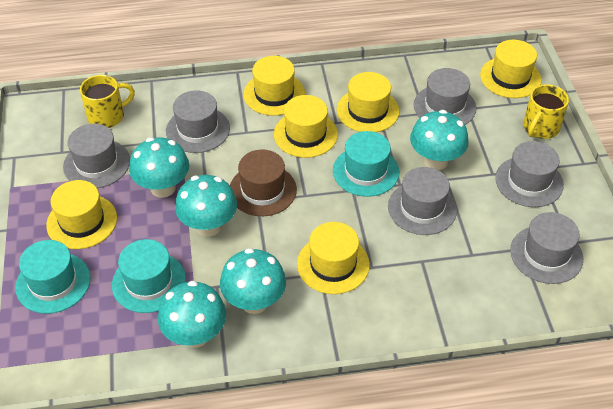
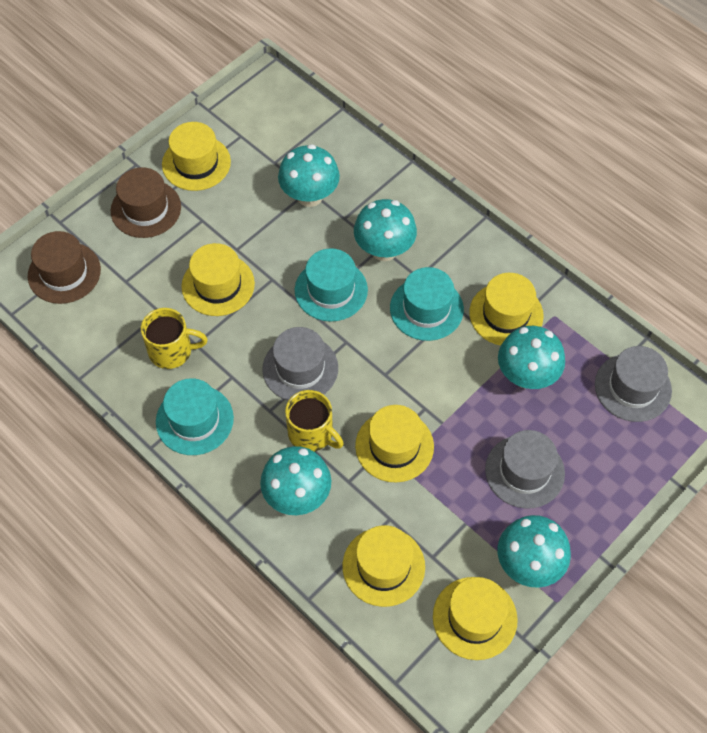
brown hat: 1 -> 2
grey hat: 6 -> 3

